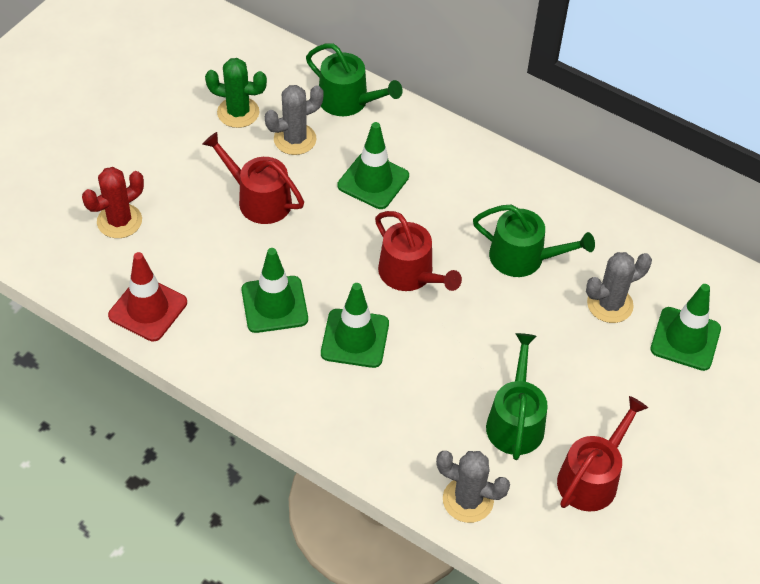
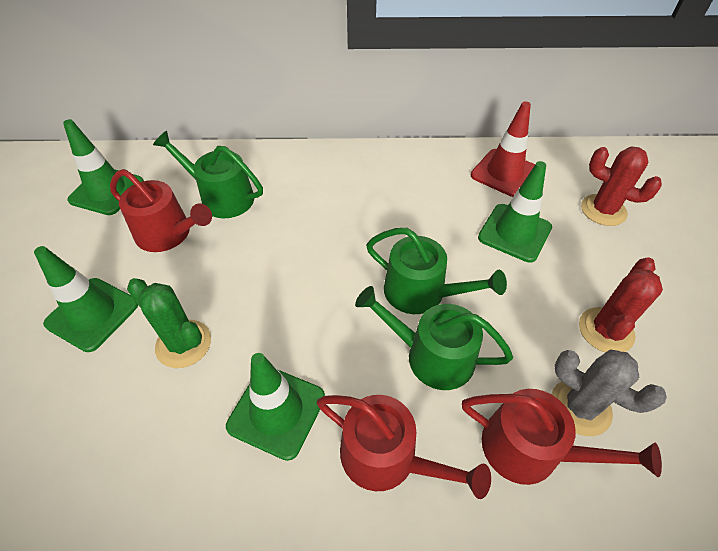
grey cactus: 3 -> 1
red cactus: 1 -> 2

